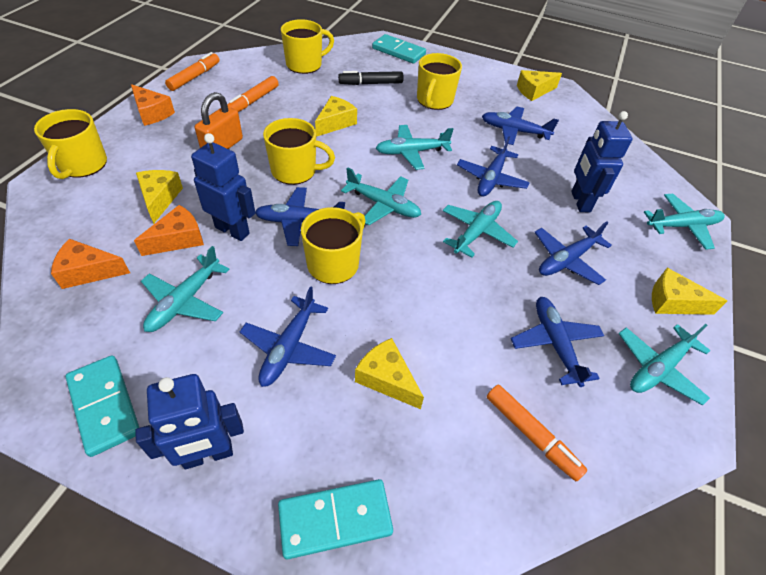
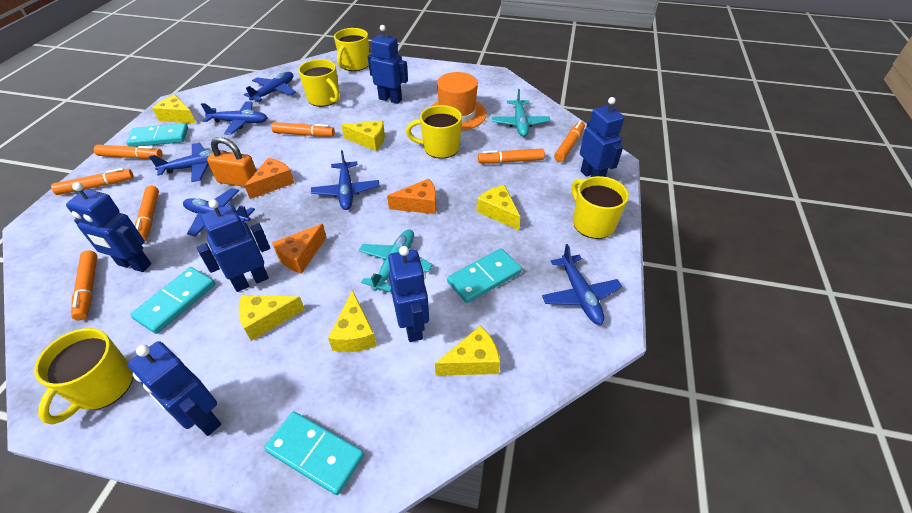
black marker: 1 -> 0
blue robot: 3 -> 6
orange hat: 0 -> 1
orange marker: 3 -> 7
turquoise domino: 3 -> 4
turquoise plane: 6 -> 2
yellow cheese: 5 -> 6

